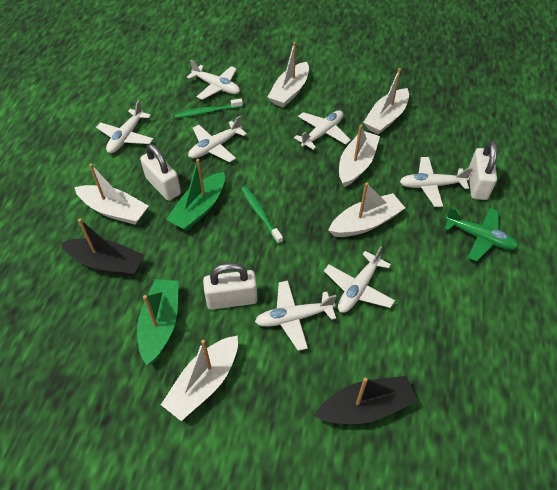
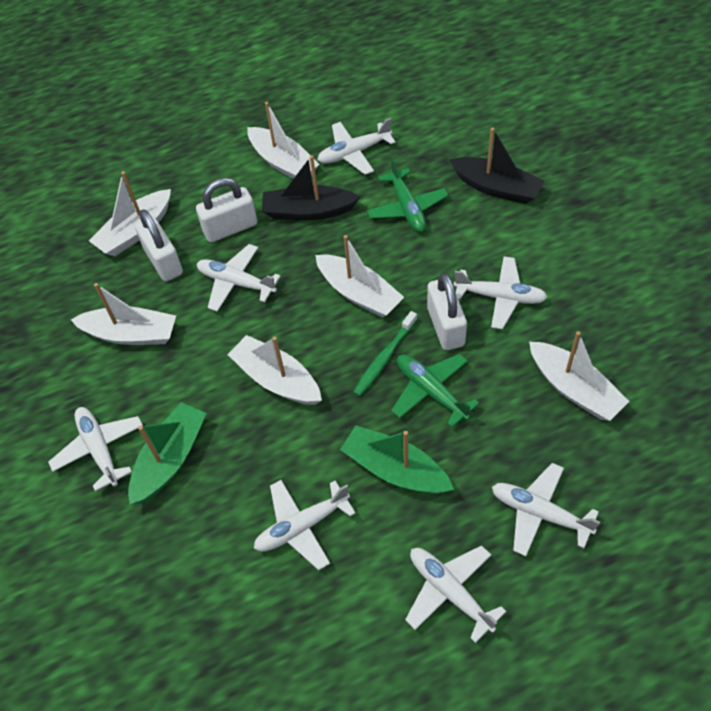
green plane: 1 -> 2
green toothbrush: 2 -> 1

